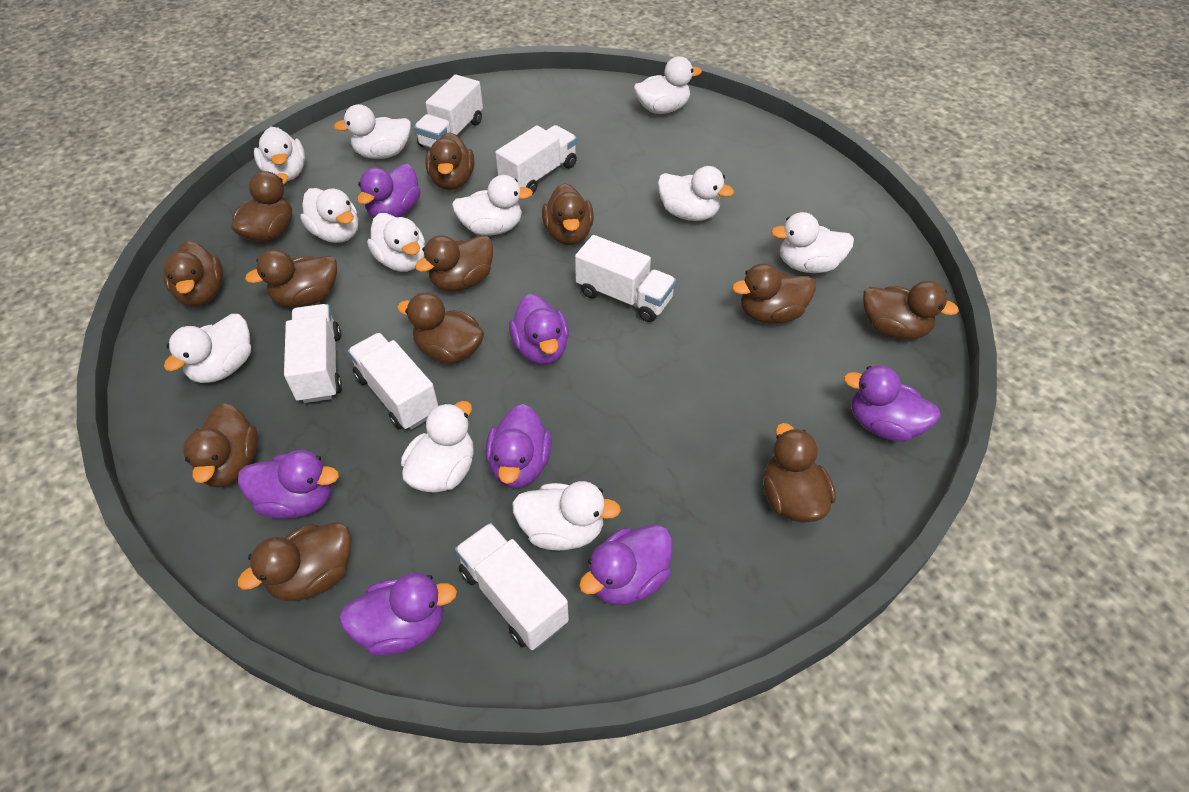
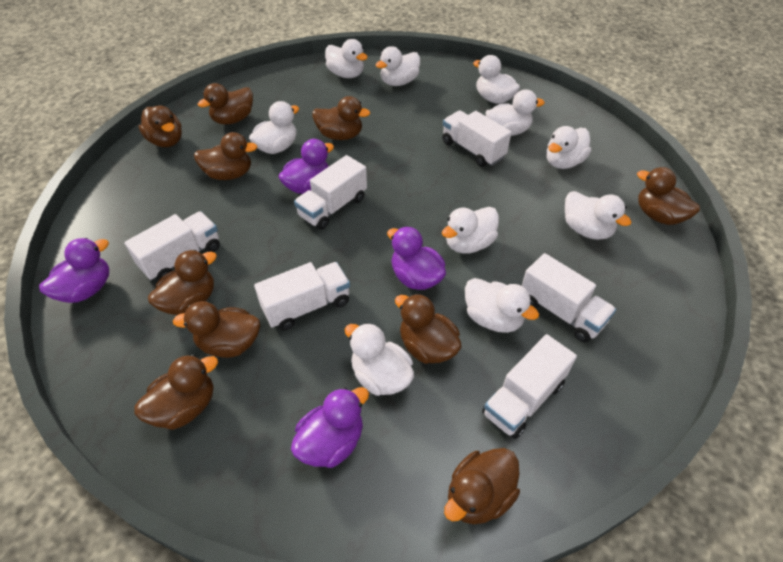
brown duck: 12 -> 10
purple duck: 7 -> 4
white duck: 11 -> 10

